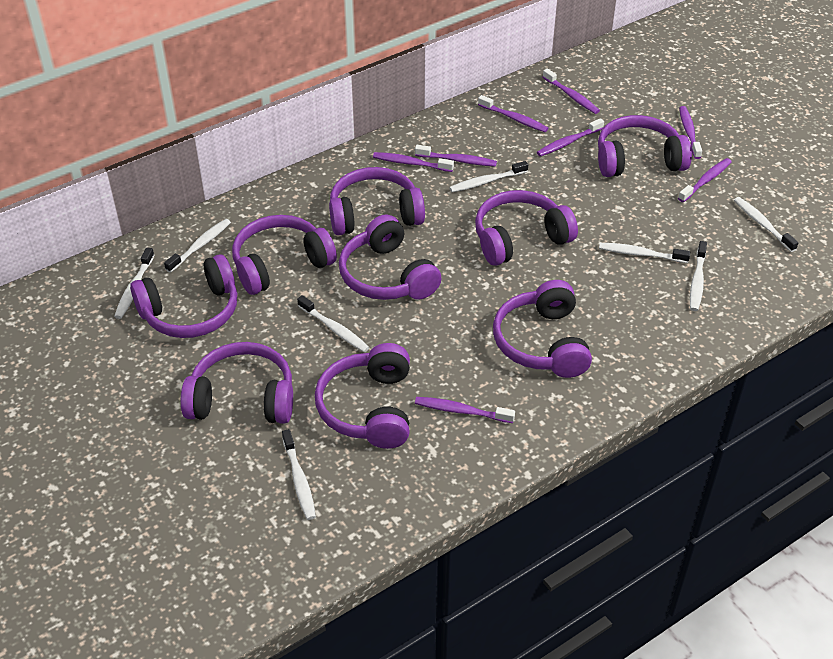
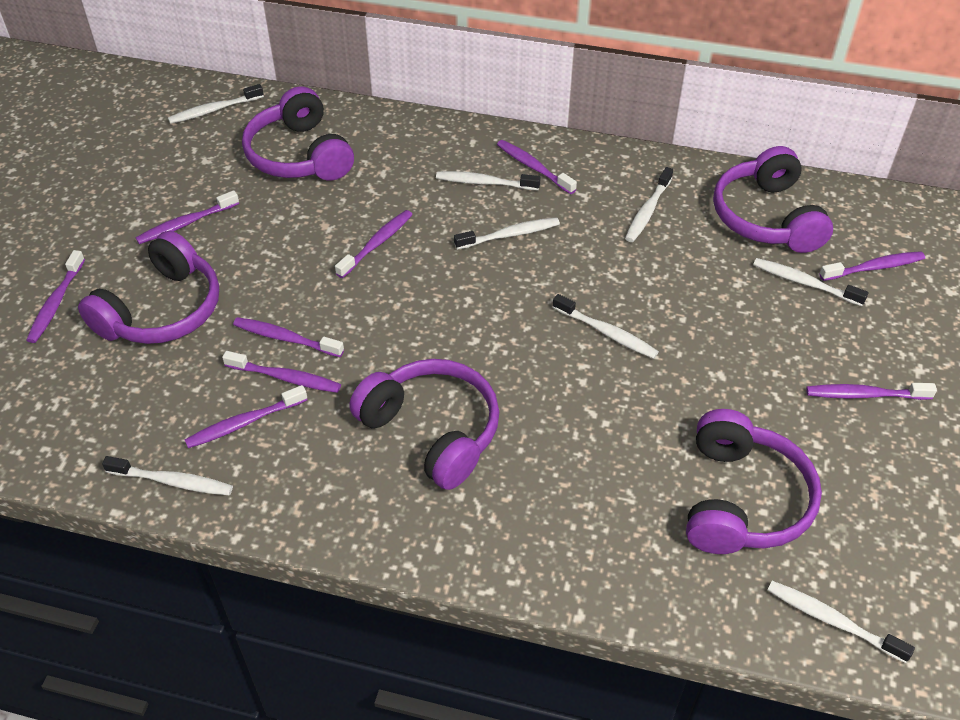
purple headphones: 9 -> 5
purple toothbrush: 8 -> 9

